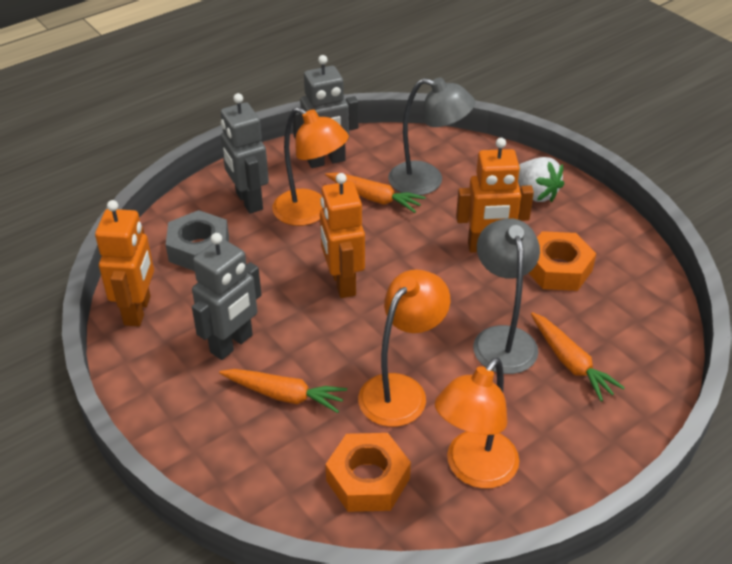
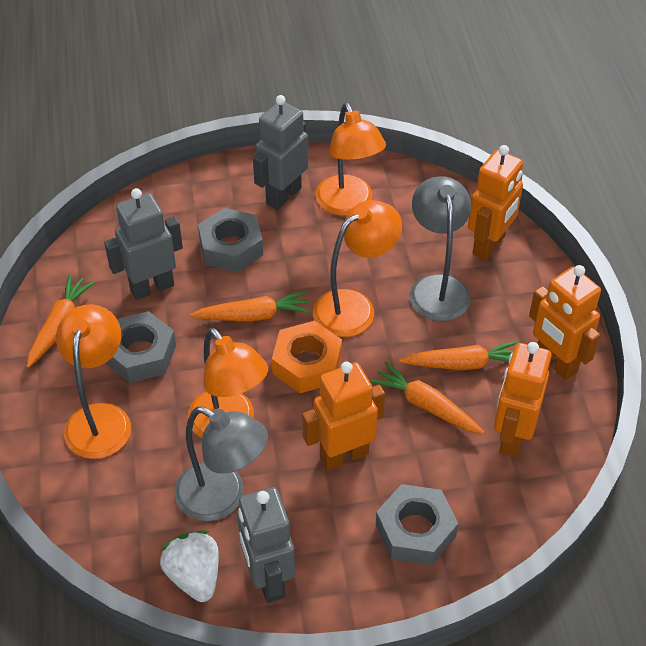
grey nut: 1 -> 3
orange carrot: 3 -> 4
orange lamp: 3 -> 4
orange nut: 2 -> 1
orange robot: 3 -> 4

